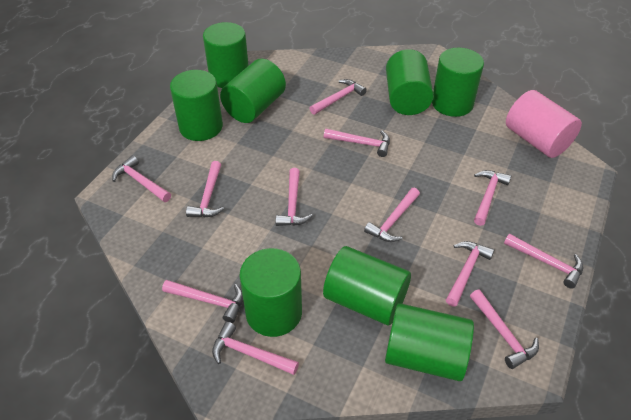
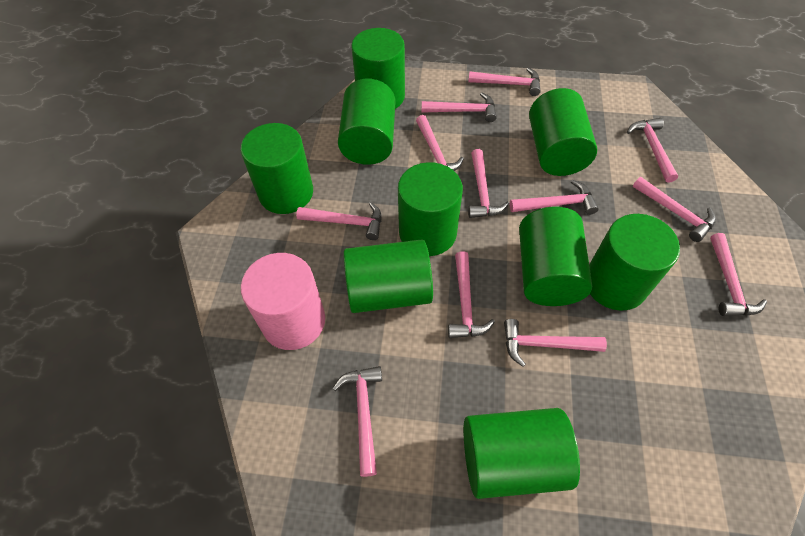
green cylinder: 8 -> 9

